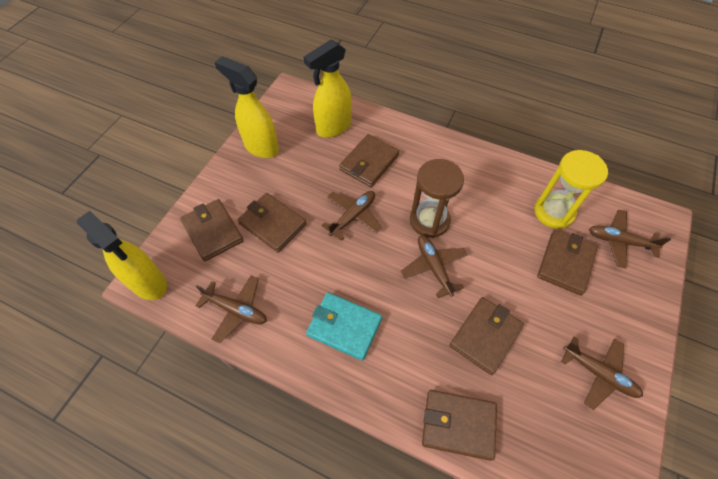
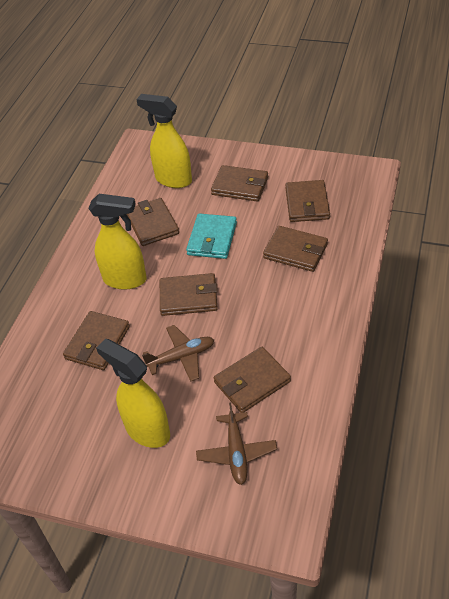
brown hourglass: 1 -> 0
brown plane: 5 -> 2
brown wallet: 6 -> 7
yellow hourglass: 1 -> 0

